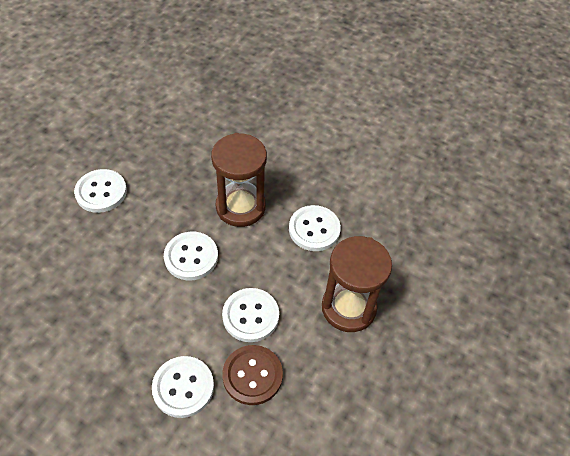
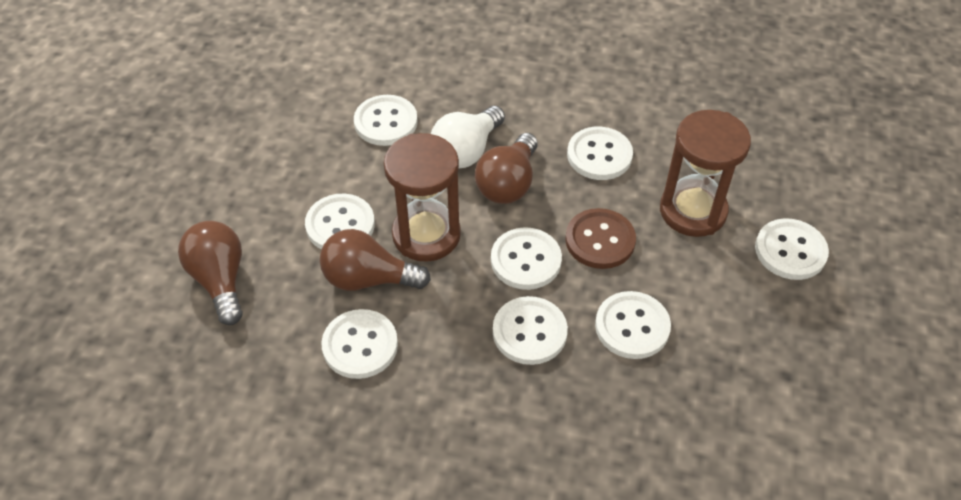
brown light bulb: 0 -> 3
white button: 5 -> 8
white light bulb: 0 -> 1

